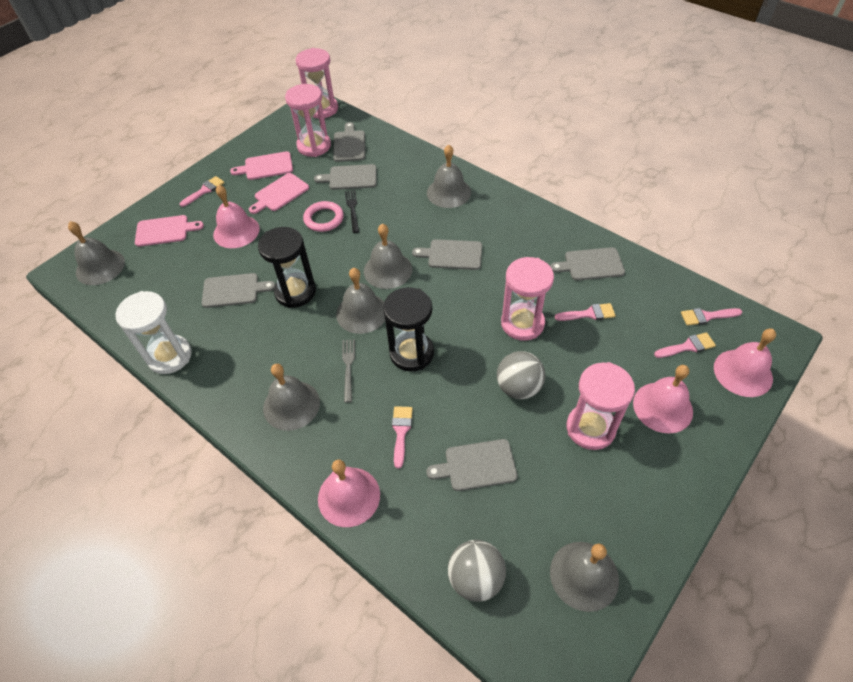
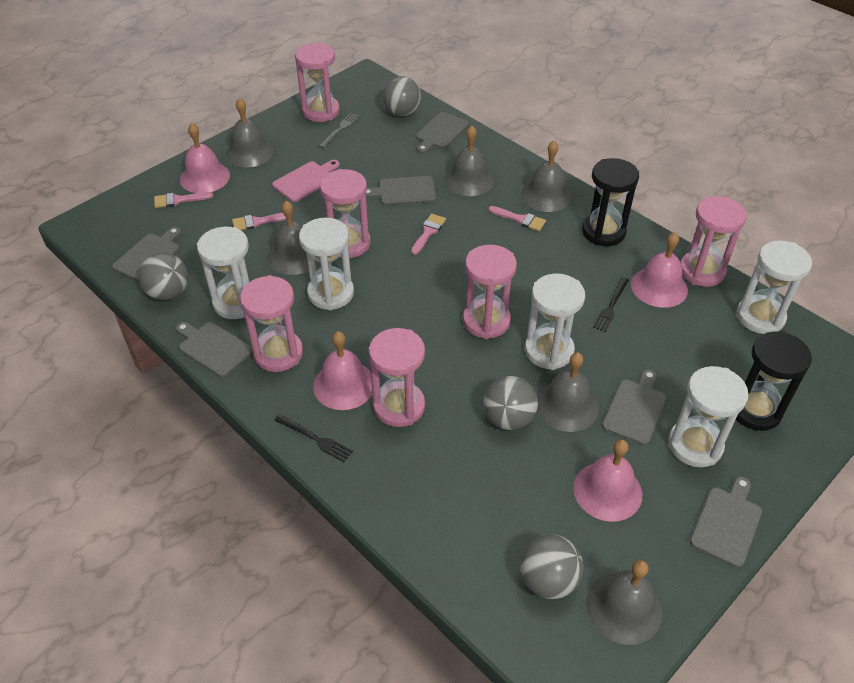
black fork: 1 -> 2
grey ball: 2 -> 4
pink brush: 5 -> 4
pink cutting board: 3 -> 1
pink hourglass: 4 -> 6
pink ring: 1 -> 0
white hourglass: 1 -> 5

